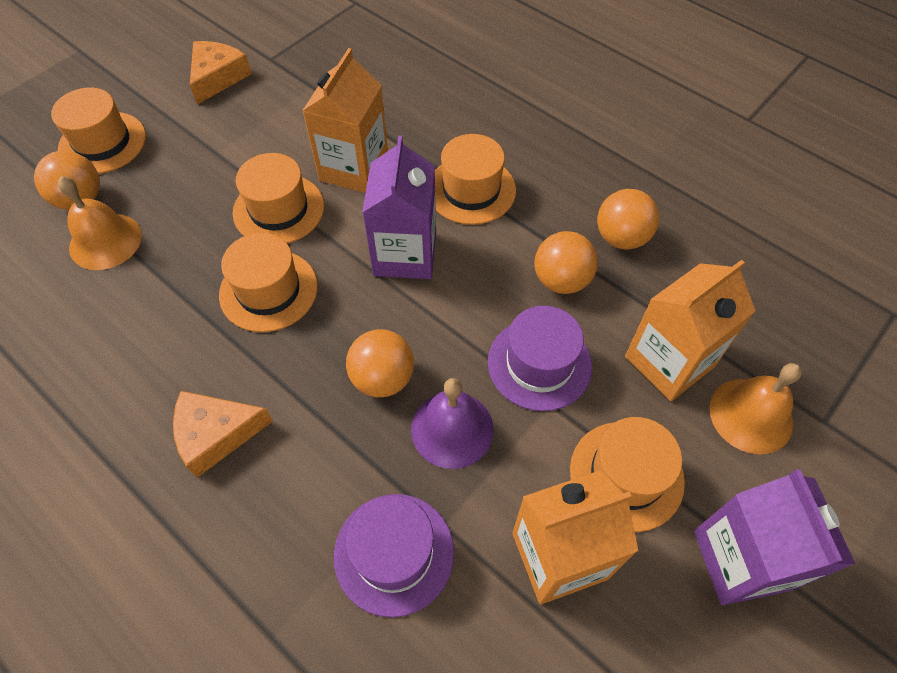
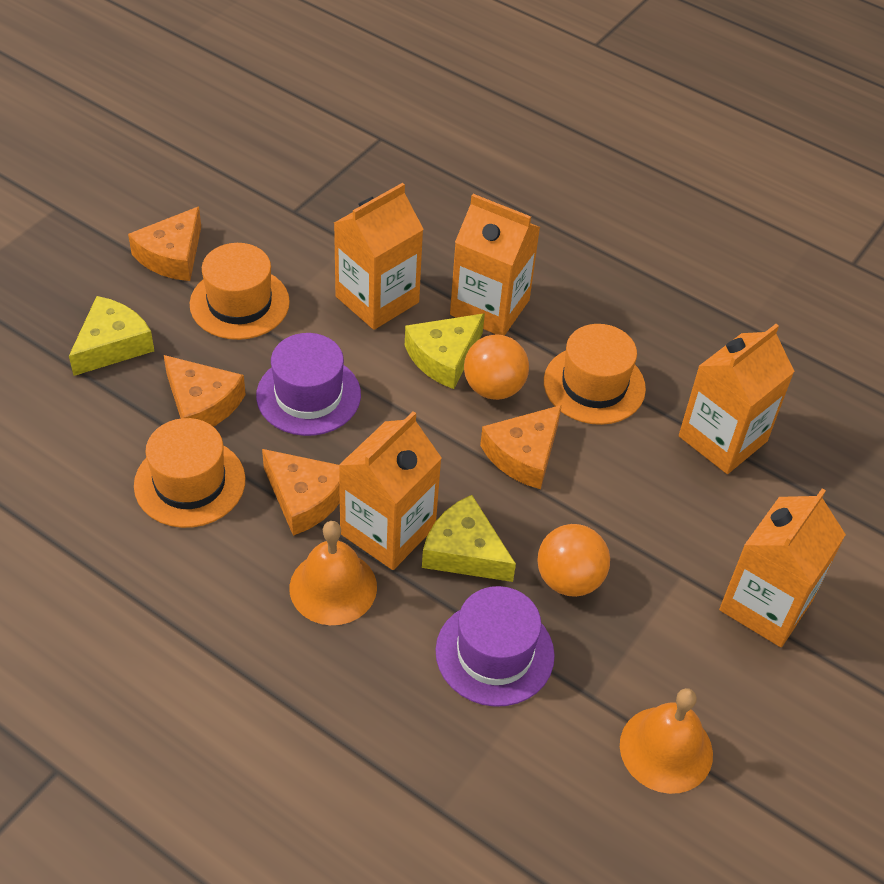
orange ball: 4 -> 2
orange carton: 3 -> 5
orange cheese: 2 -> 4
orange hat: 5 -> 3
purple bell: 1 -> 0
purple carton: 2 -> 0
yellow cheese: 0 -> 3

